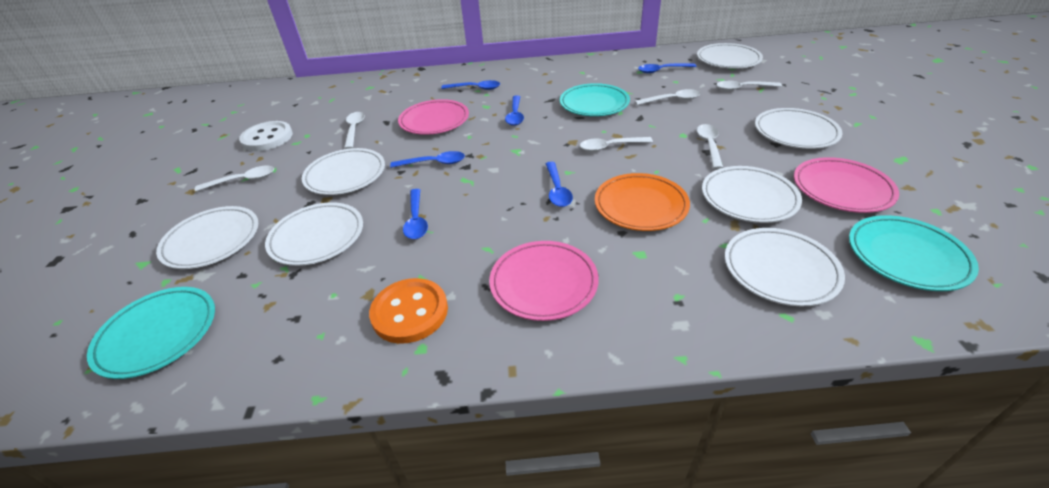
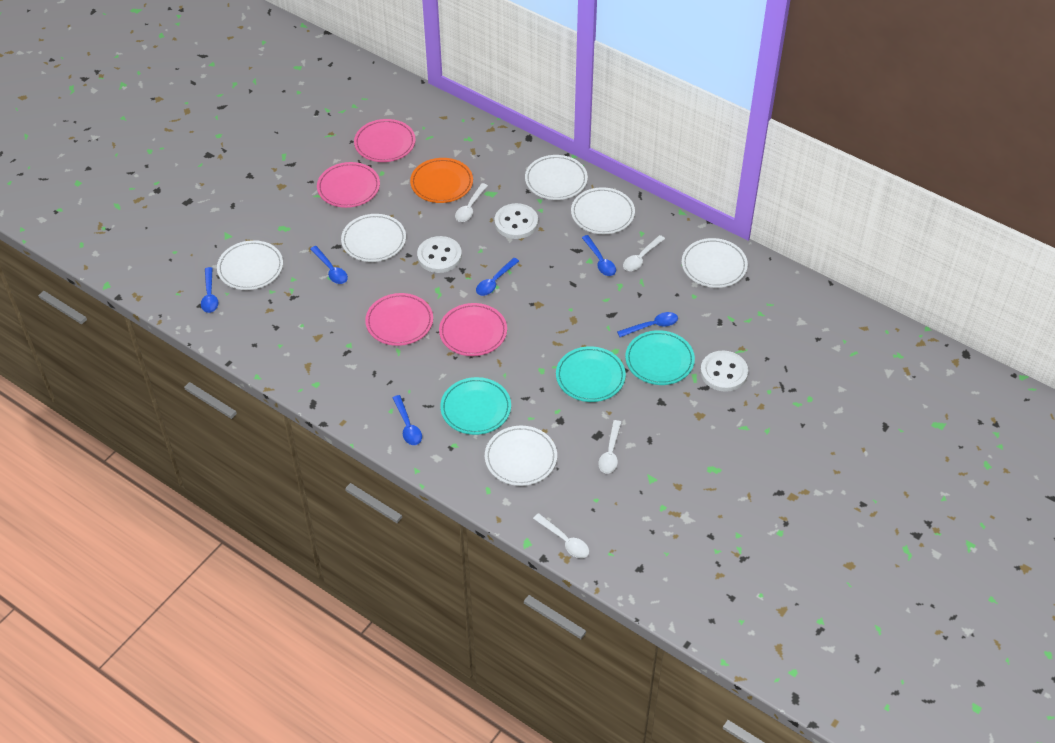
orange button: 1 -> 0
pink plate: 3 -> 4
white button: 1 -> 3
white plate: 7 -> 6
white spoon: 6 -> 4

